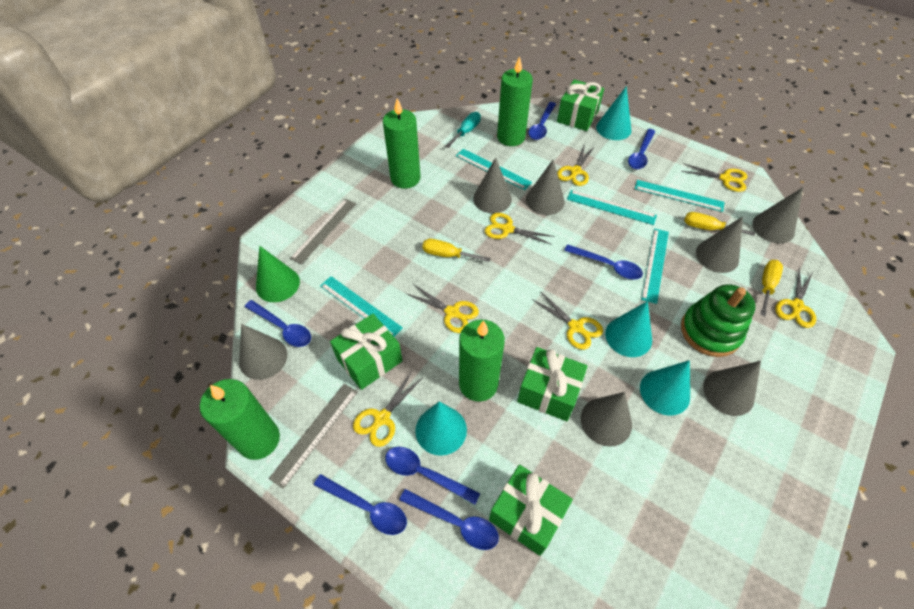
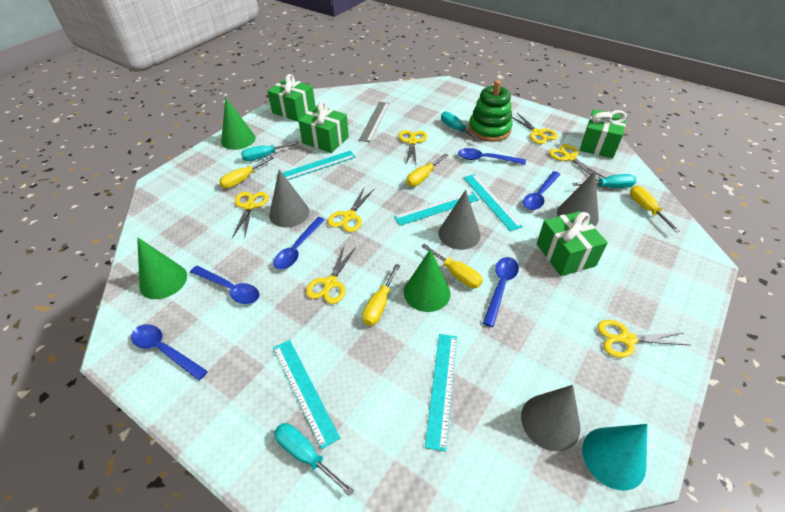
blue spoon: 7 -> 6
green candle: 4 -> 0
green cone: 1 -> 3
grey cone: 7 -> 4
grey ruler: 2 -> 1
turquoise cone: 4 -> 1
turquoise screwdriver: 1 -> 4
yellow screwdriver: 3 -> 5

